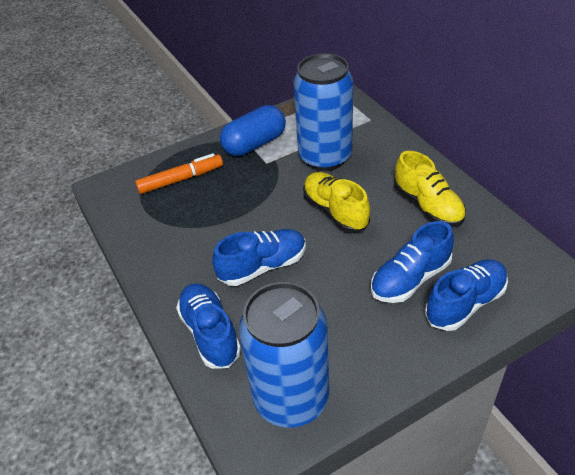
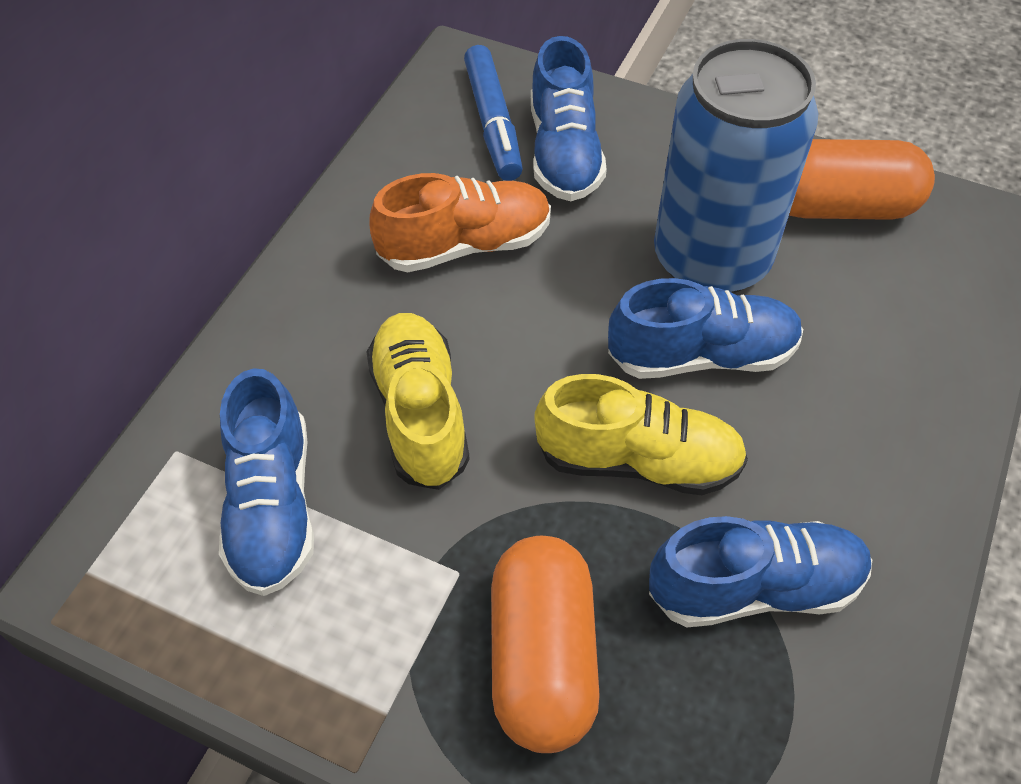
blue can: 2 -> 1
blue capsule: 1 -> 0
blue marker: 0 -> 1
orange capsule: 0 -> 2
orange marker: 1 -> 0
orange shoe: 0 -> 1

